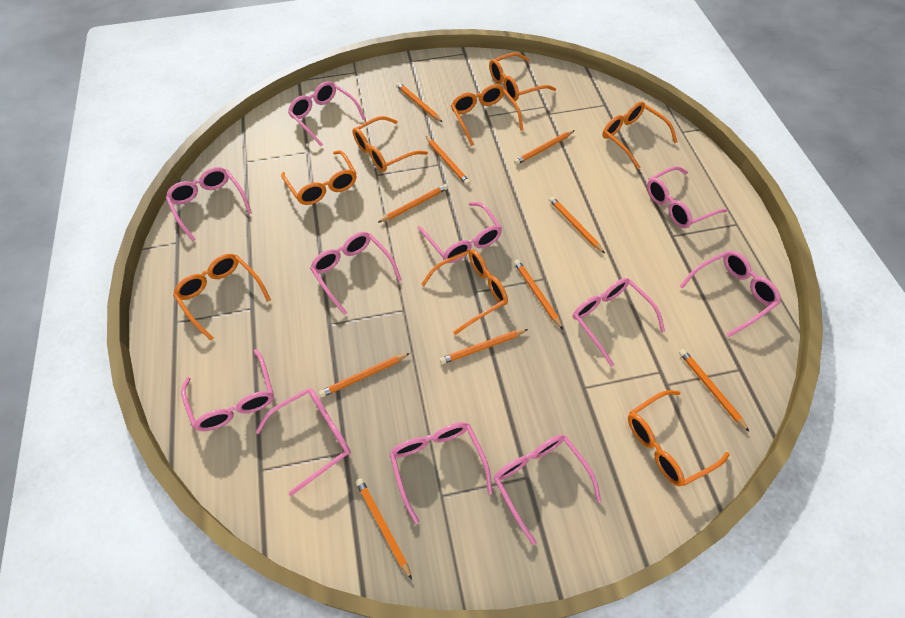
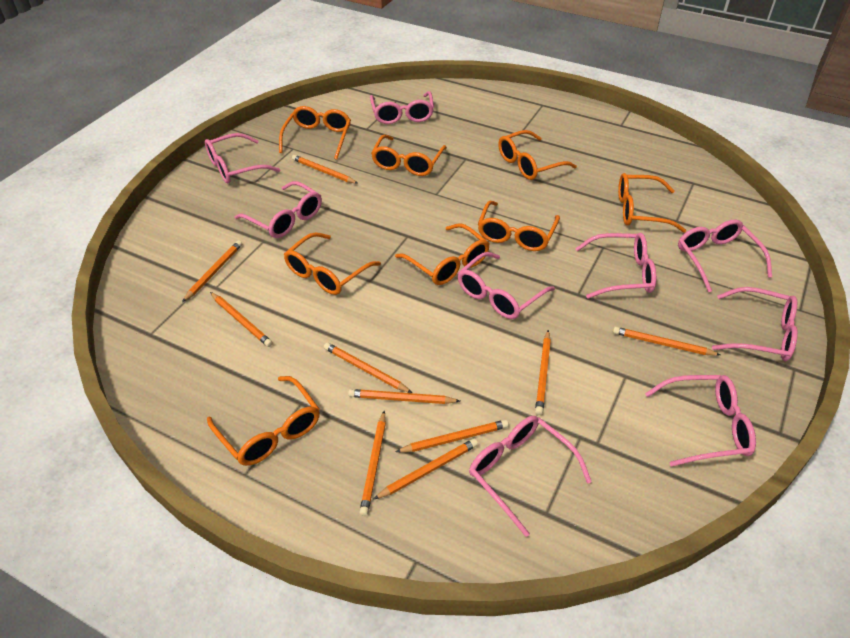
pink glasses: 11 -> 9

